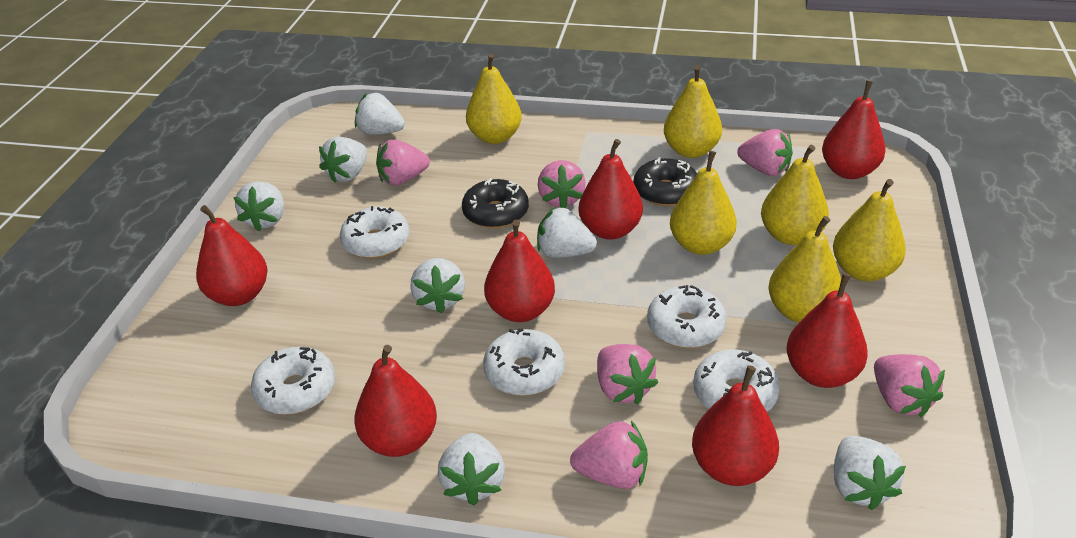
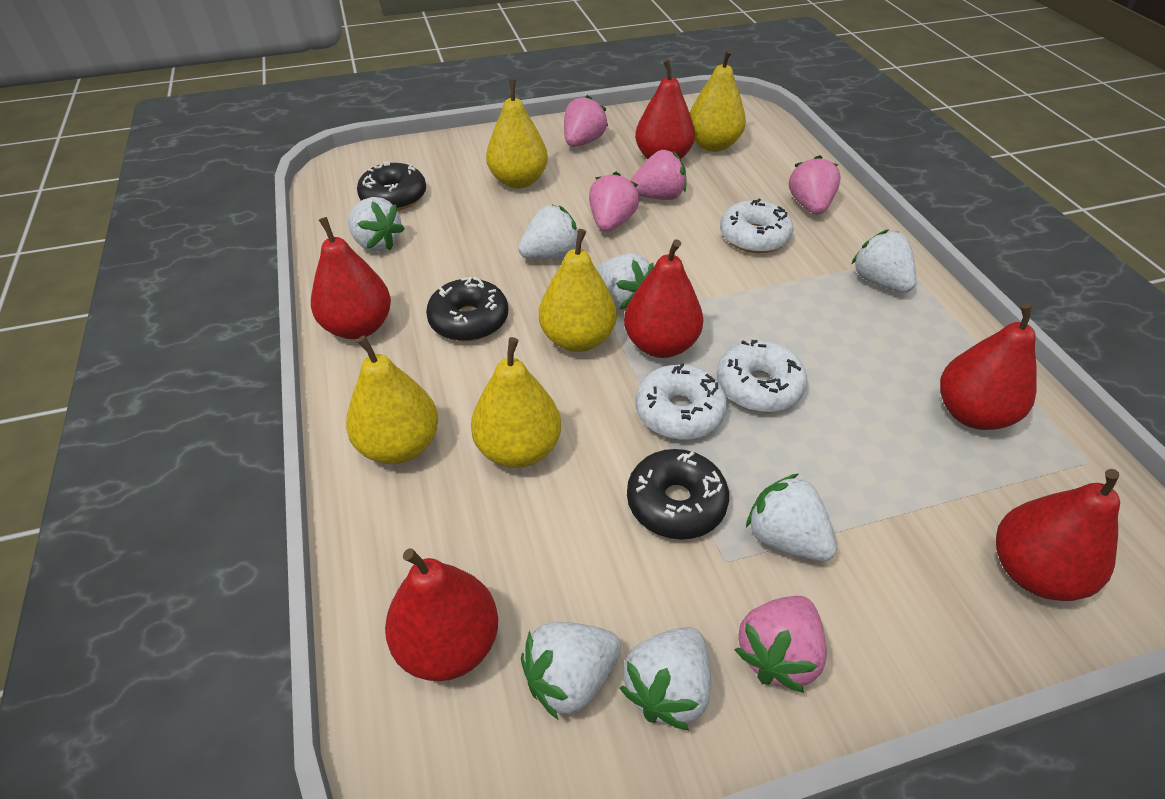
black donut: 2 -> 3
pink strawberry: 6 -> 5
red pear: 7 -> 6
white donut: 5 -> 3
yellow pear: 6 -> 5

